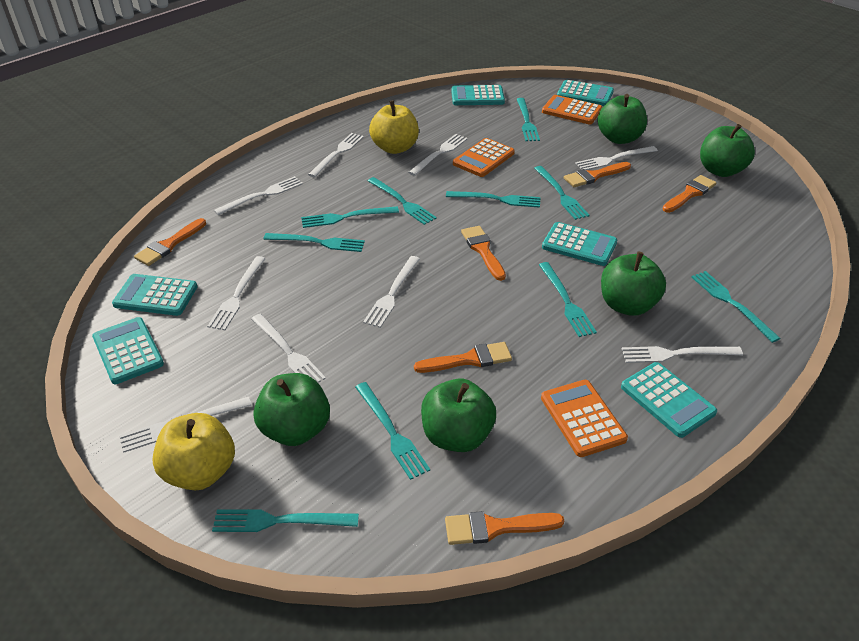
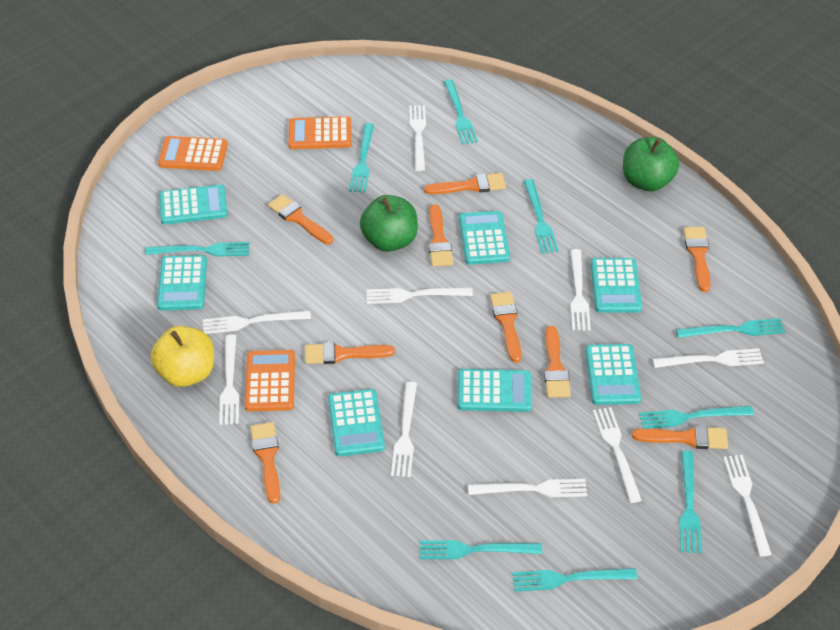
green apple: 5 -> 2
orange brush: 6 -> 9
turquoise calculator: 6 -> 7
turquoise fork: 10 -> 9
white fork: 9 -> 10
yellow apple: 2 -> 1

